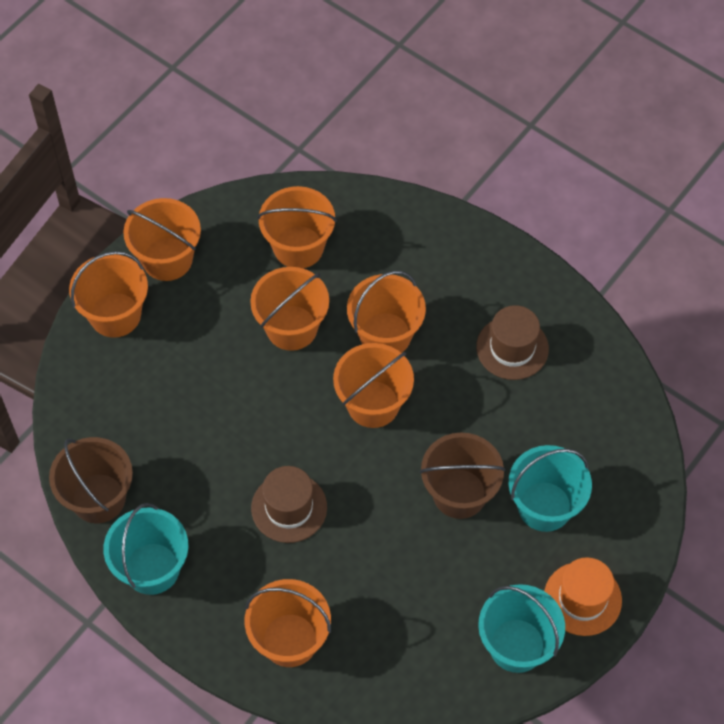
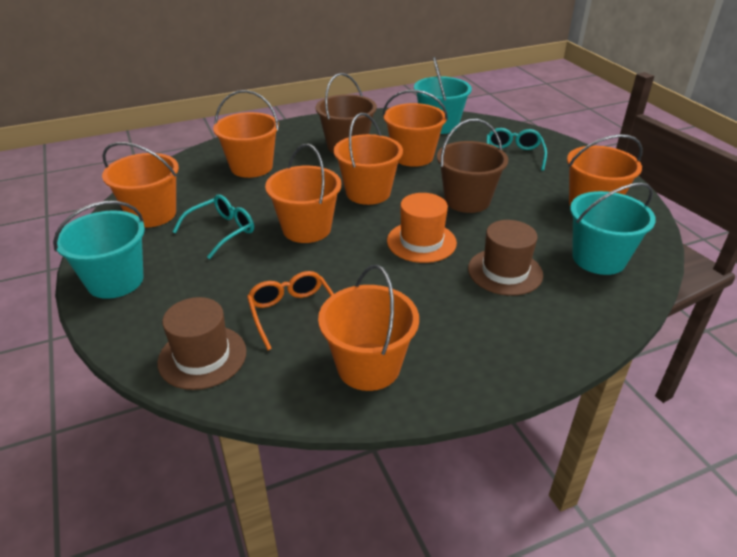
orange glasses: 0 -> 1
turquoise glasses: 0 -> 2

